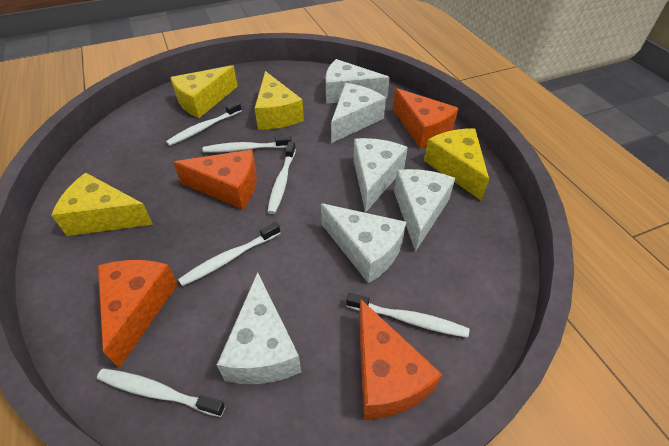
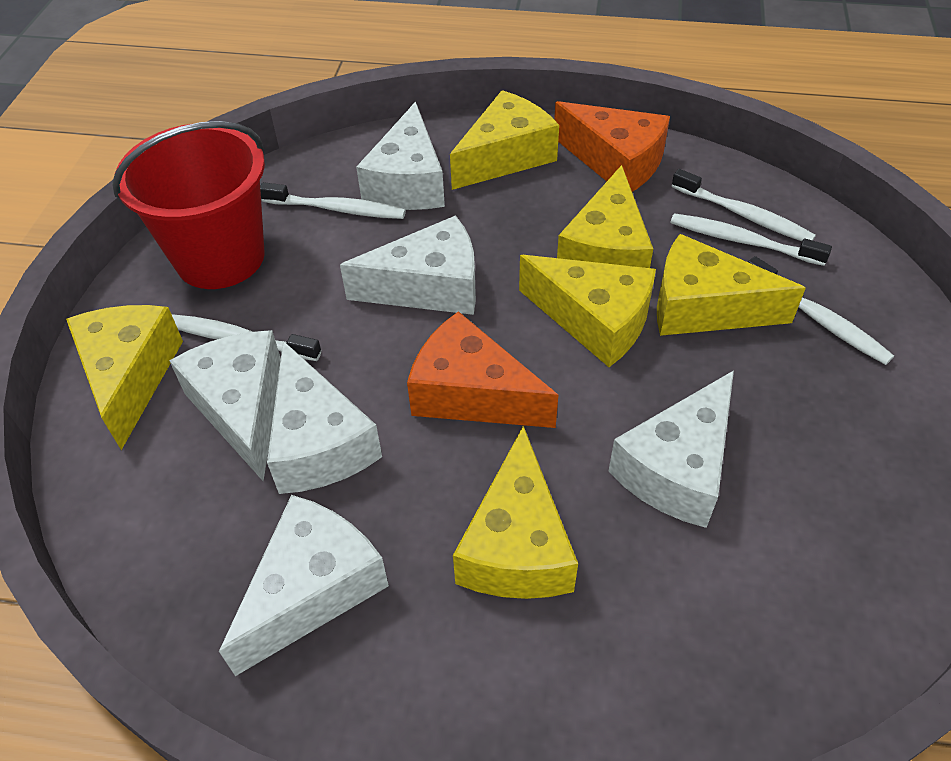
orange cheese: 4 -> 2
red bucket: 0 -> 1
white toothbrush: 6 -> 5
yellow cheese: 4 -> 6

